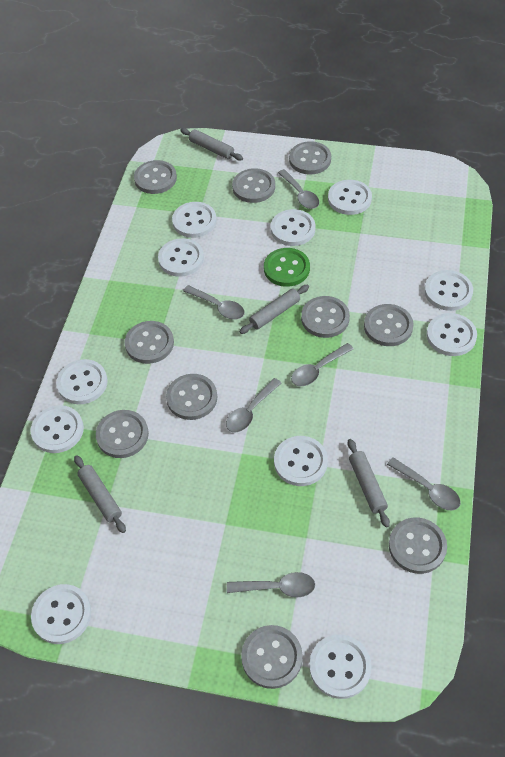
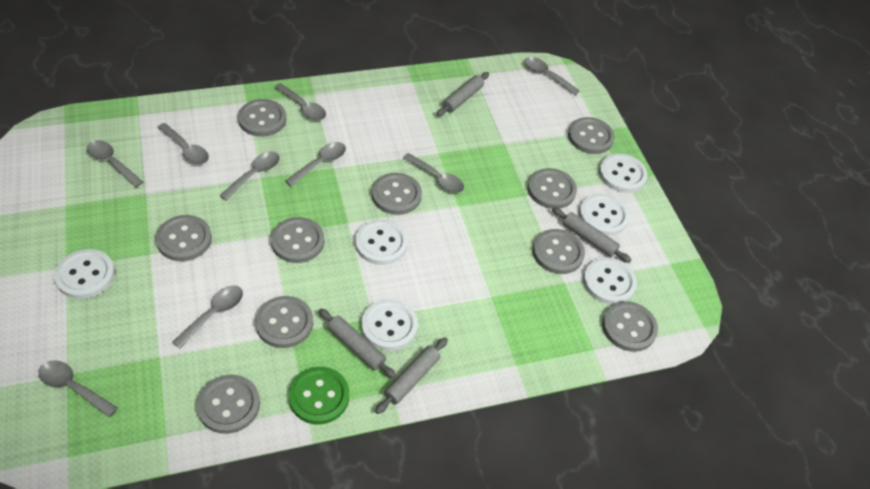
grey spoon: 6 -> 9
white button: 11 -> 6

